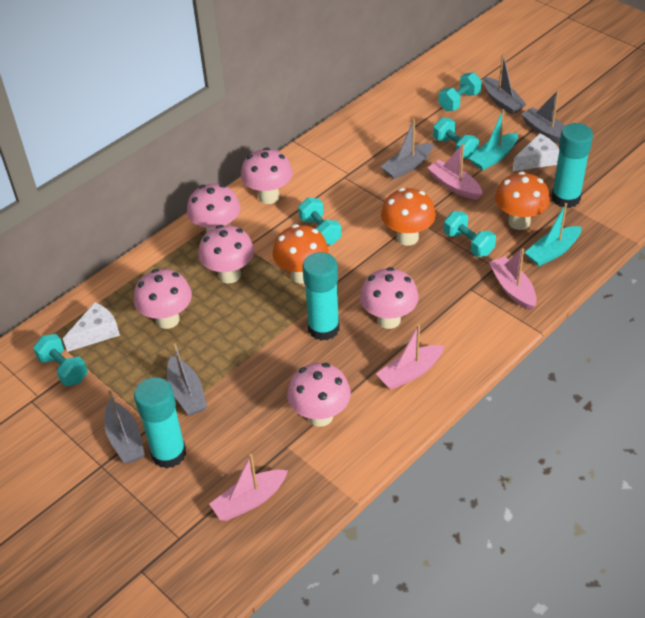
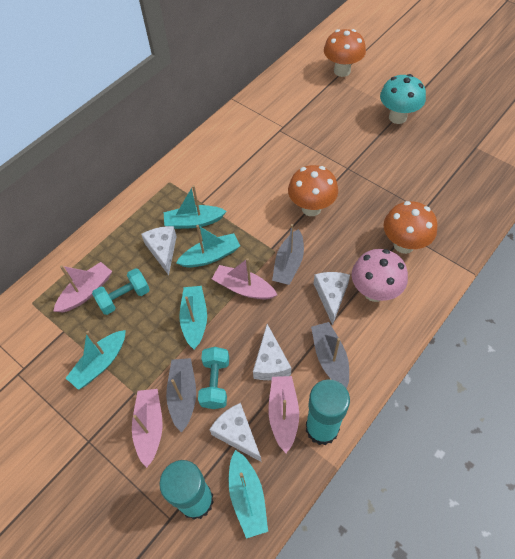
grey boat: 5 -> 3
pink mushroom: 6 -> 1
turquoise boat: 2 -> 5
turquoise dumbbell: 5 -> 2
turquoise glue stick: 3 -> 2
turquoise mushroom: 0 -> 1
white cheese: 2 -> 4

